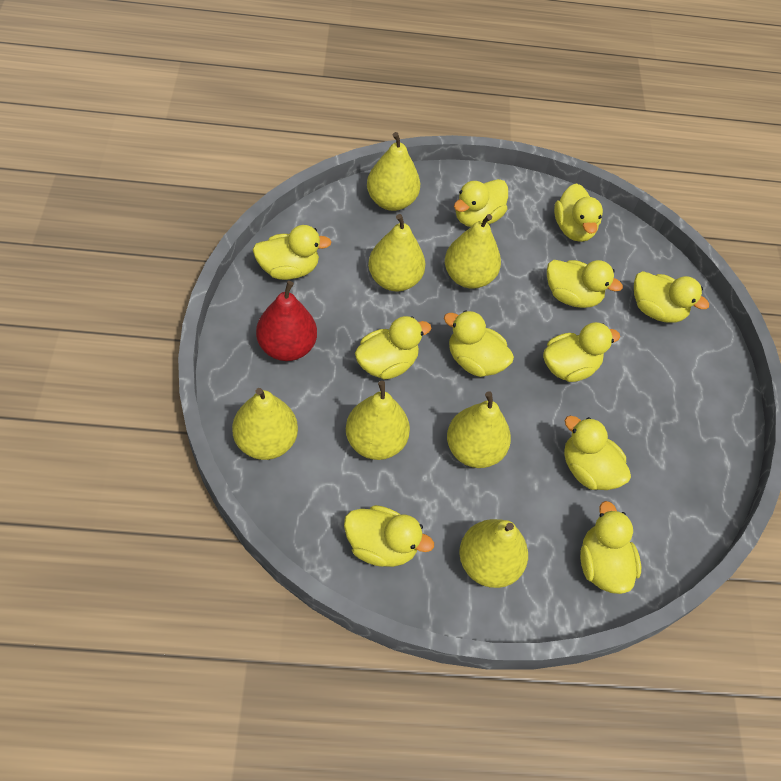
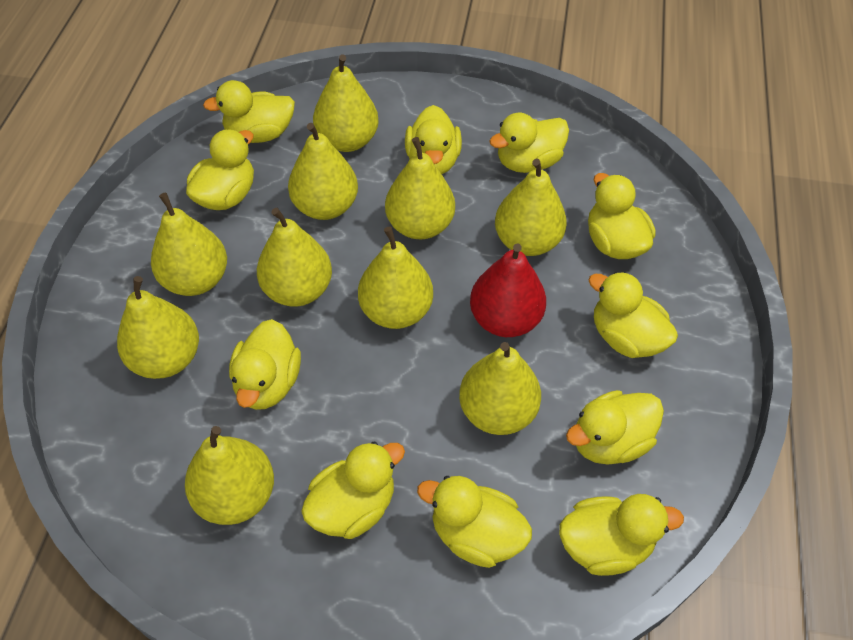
yellow pear: 7 -> 10

